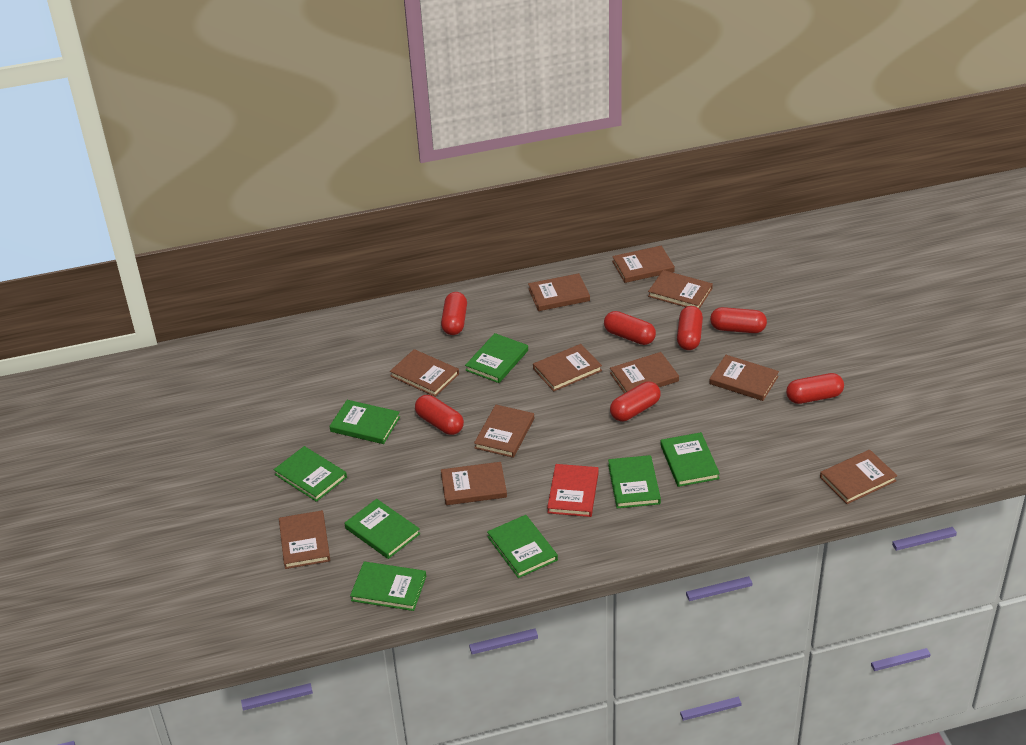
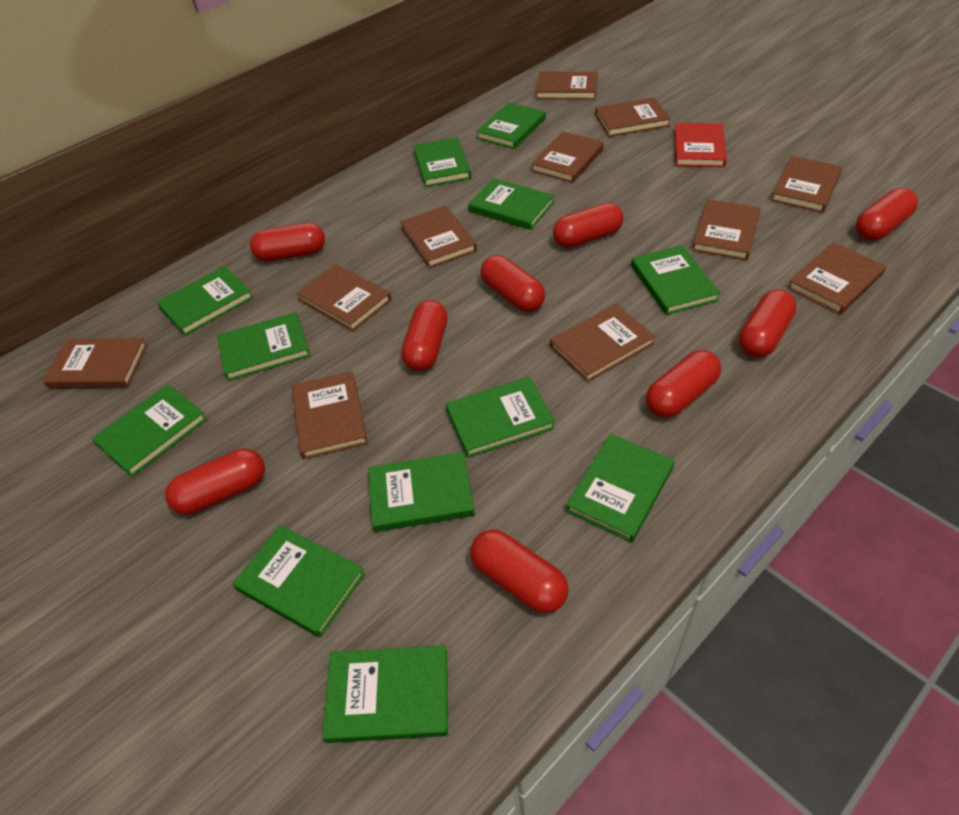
green book: 8 -> 12
red capsule: 7 -> 9

